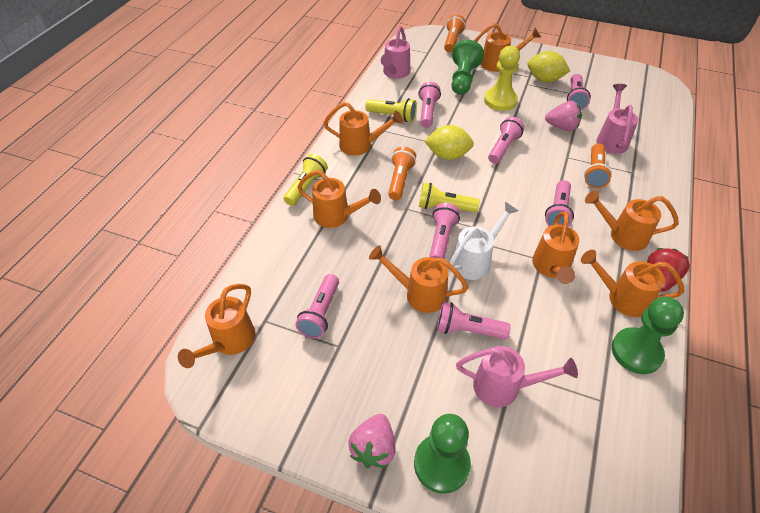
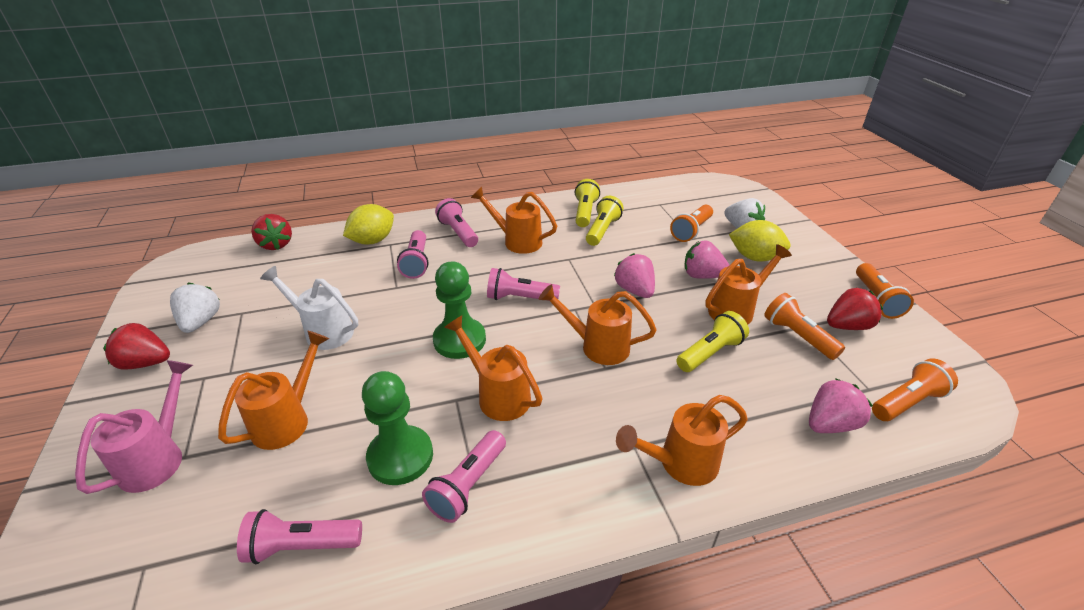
green pawn: 3 -> 2
orange flashlight: 3 -> 4
orange watering can: 8 -> 6
pink flashlight: 7 -> 5
pink strawberry: 2 -> 3
pink watering can: 3 -> 1
red strawberry: 1 -> 3
white strawberry: 0 -> 2
yellow pawn: 1 -> 0

